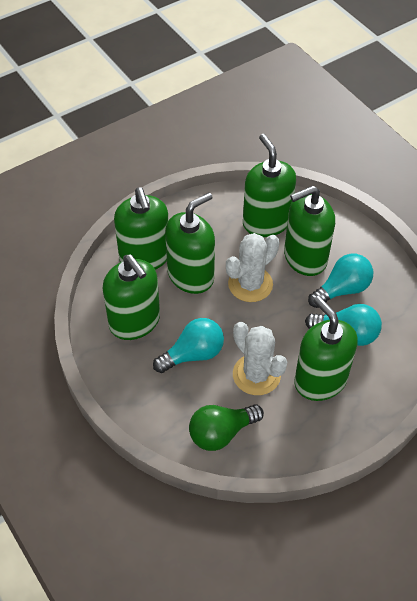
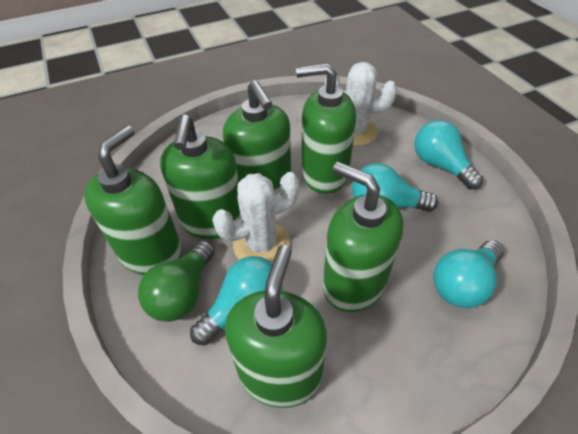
turquoise light bulb: 3 -> 4

